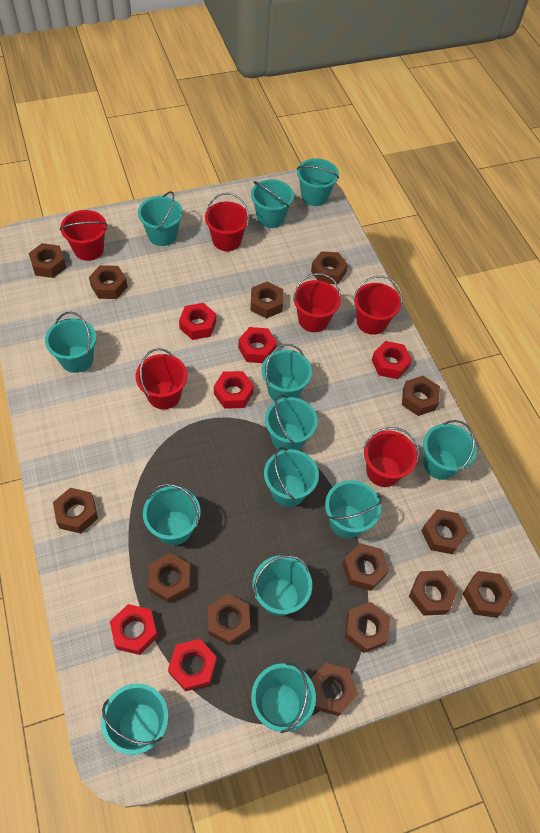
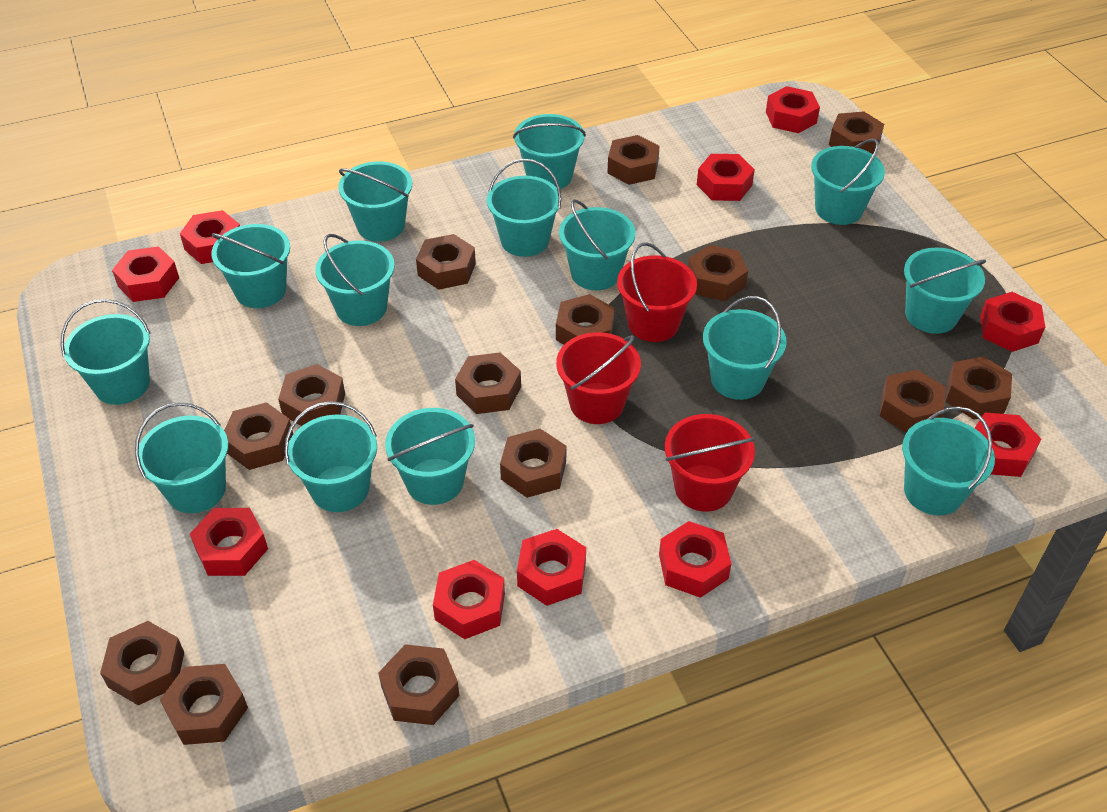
red bucket: 6 -> 3
red nut: 6 -> 10
turquoise bucket: 13 -> 14

